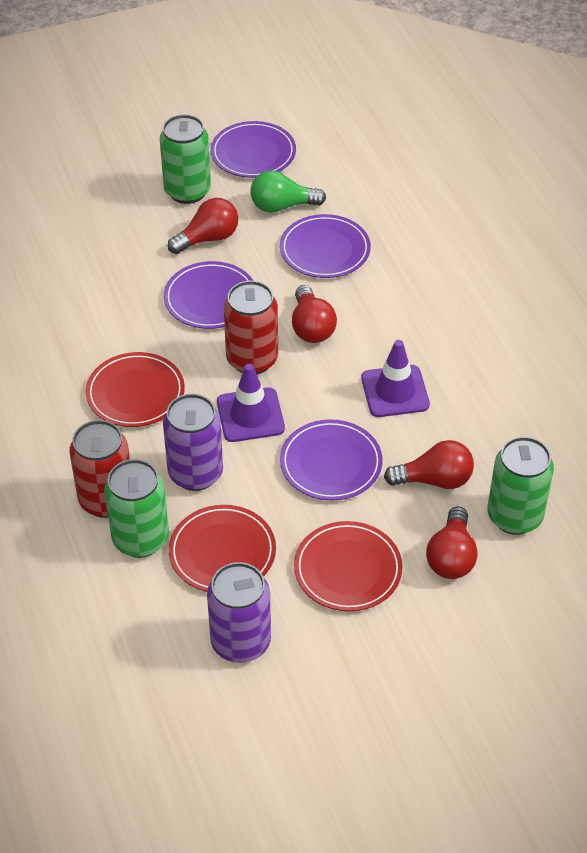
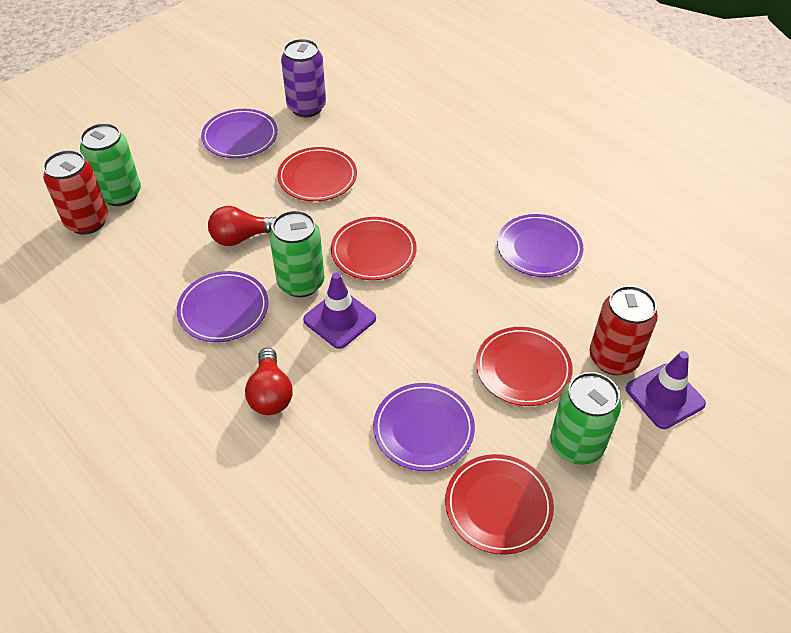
green light bulb: 1 -> 0
purple can: 2 -> 1
red light bulb: 4 -> 2
red plate: 3 -> 4

